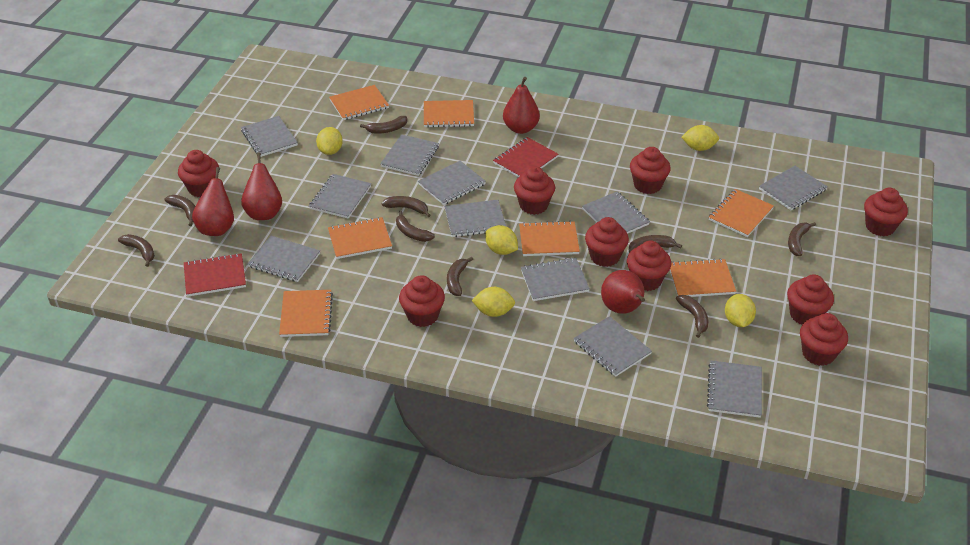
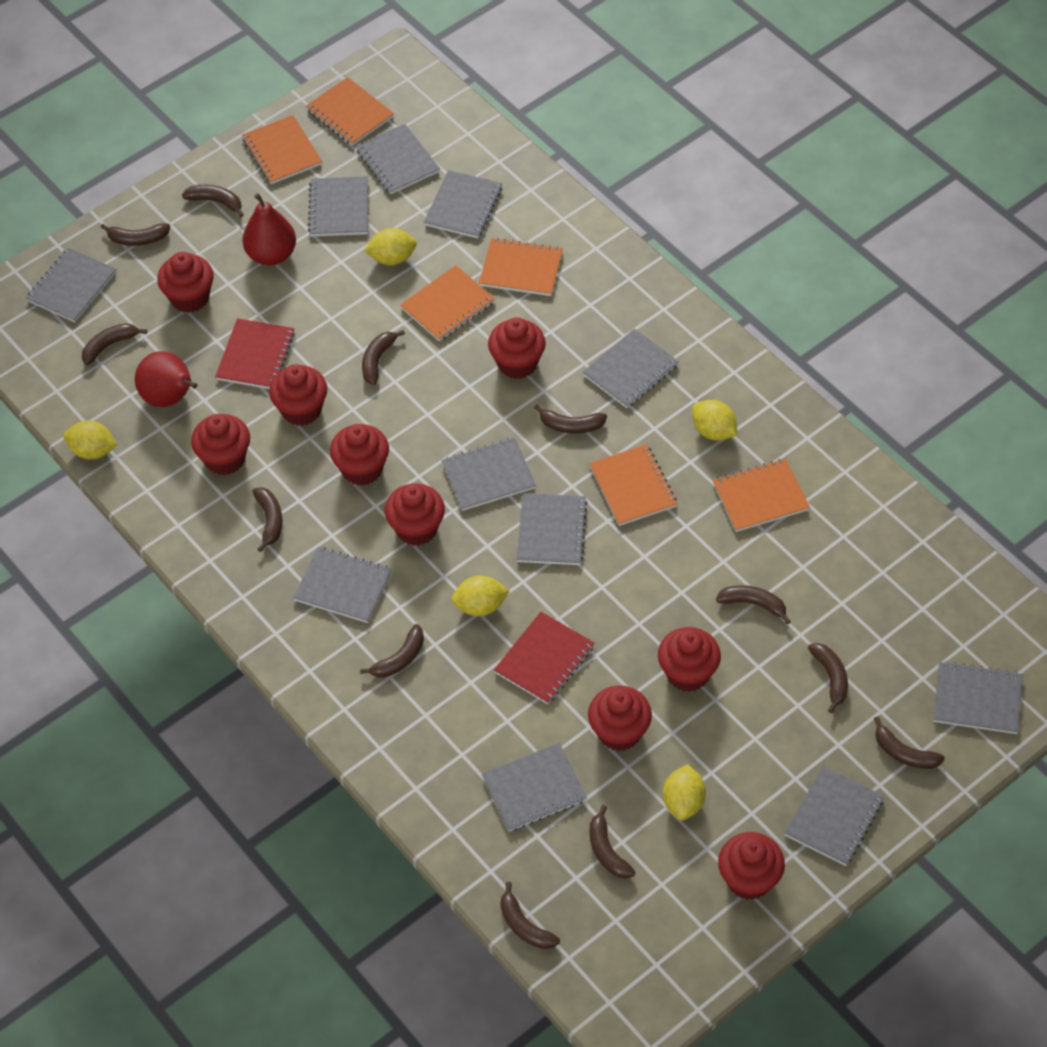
brown banana: 9 -> 12
orange notebook: 7 -> 6
red pear: 4 -> 2

